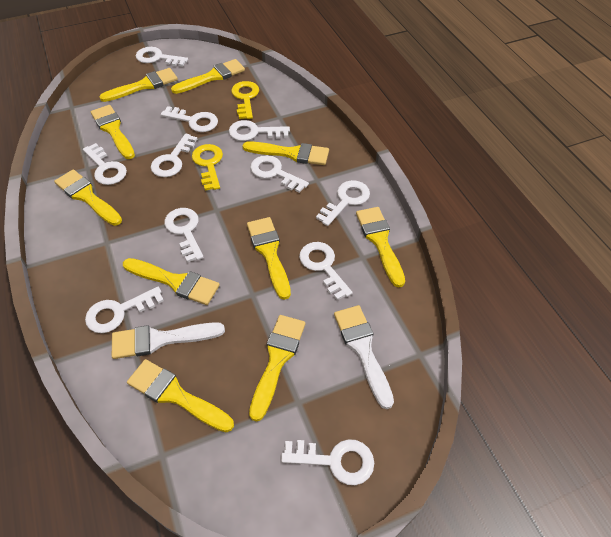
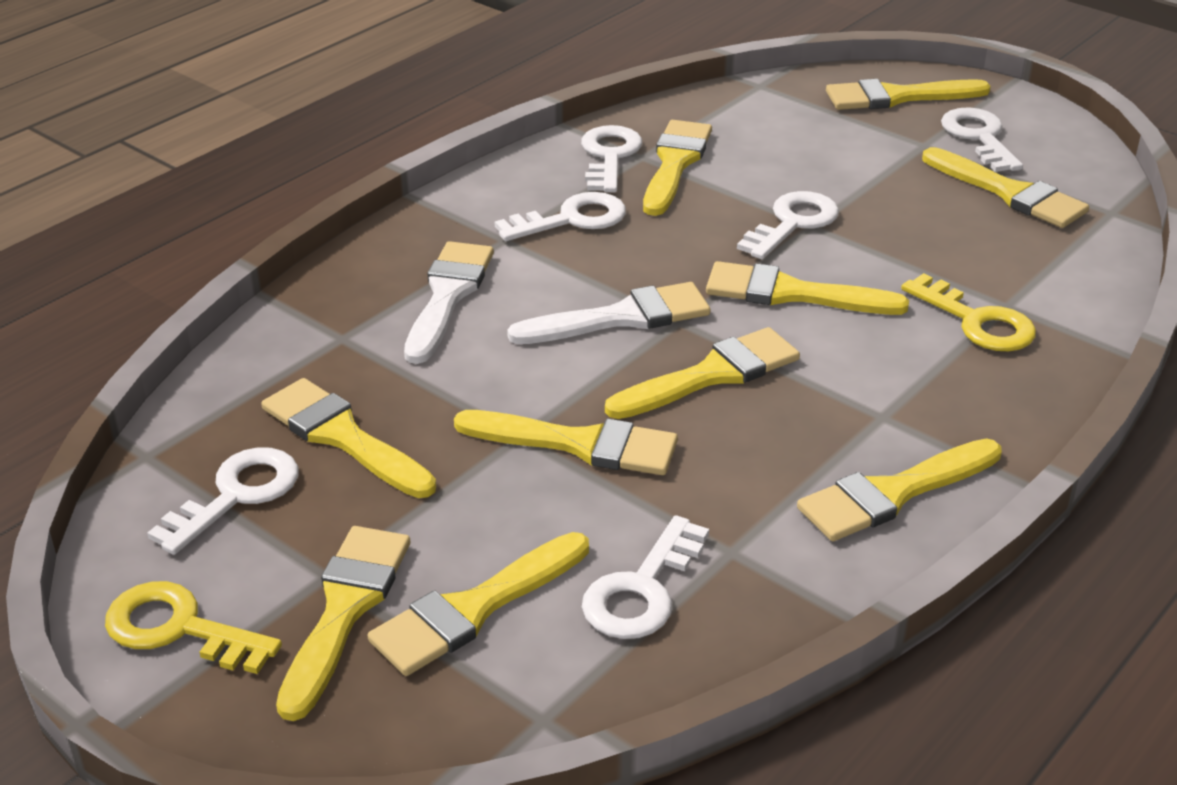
white key: 11 -> 6

